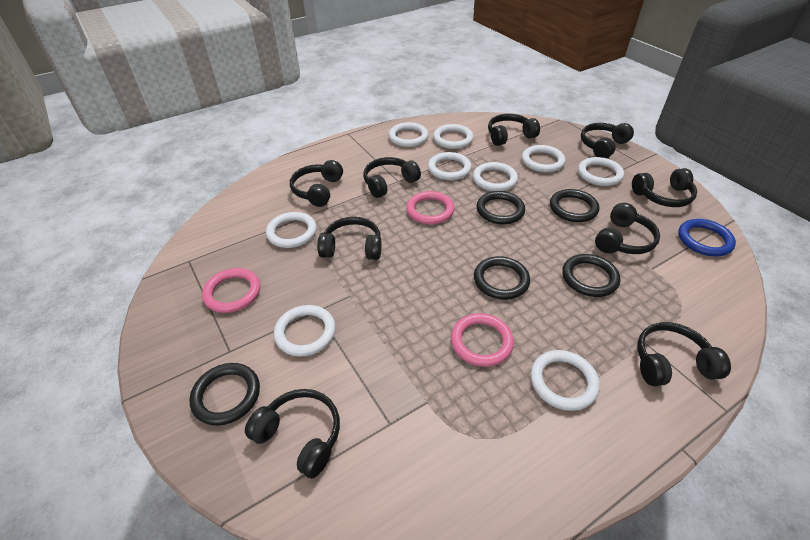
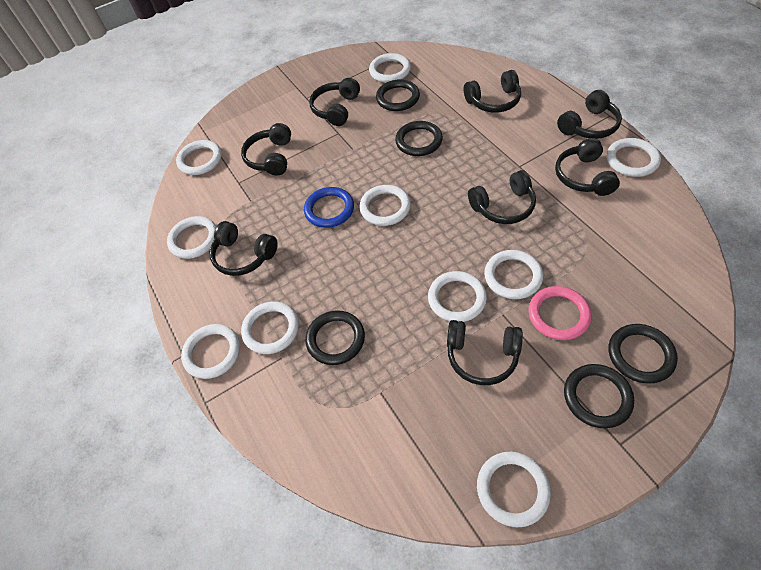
black headphones: 9 -> 8
pink ring: 3 -> 1
white ring: 9 -> 10

